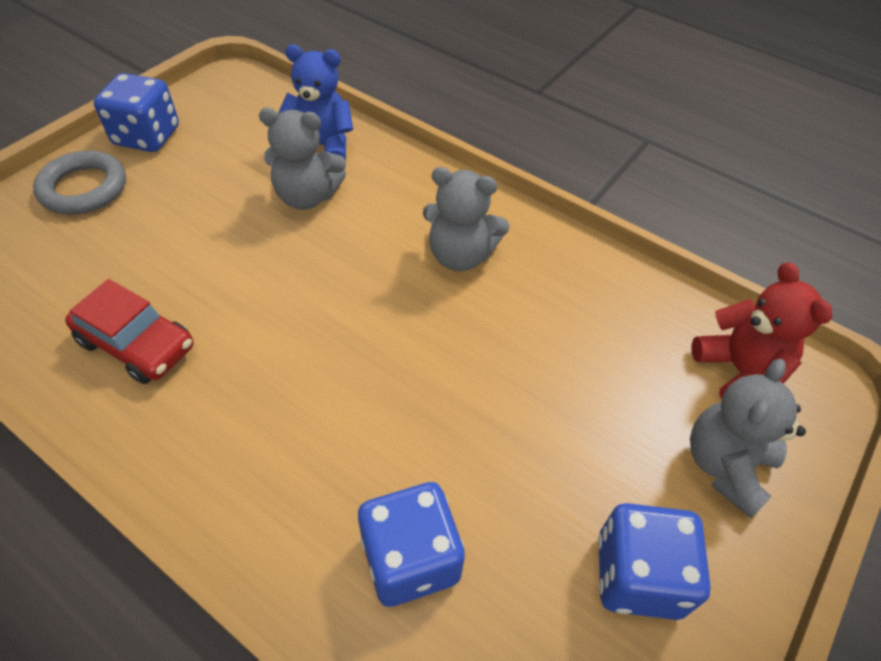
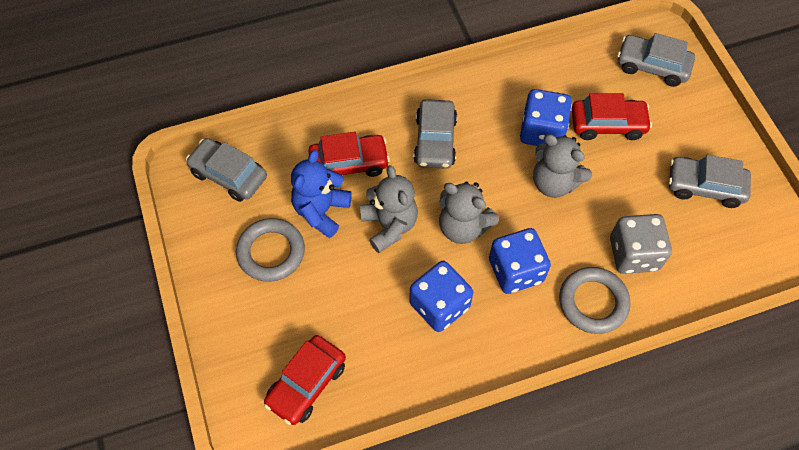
grey car: 0 -> 4
grey dice: 0 -> 1
grey ring: 1 -> 2
red car: 1 -> 3
red teddy bear: 1 -> 0

